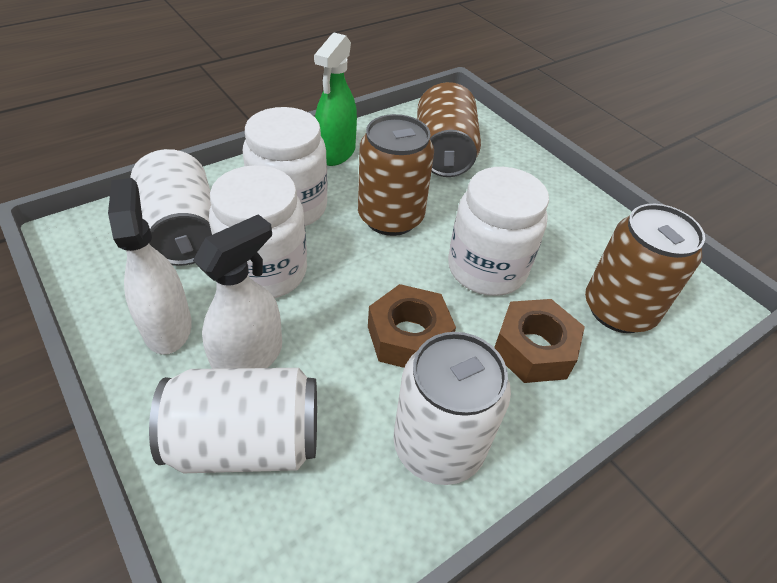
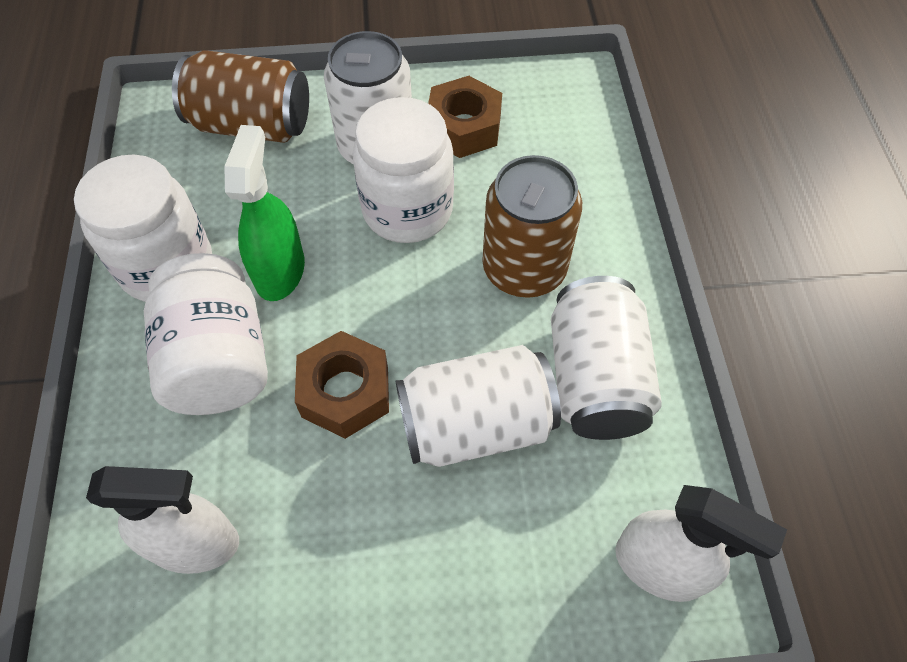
brown can: 3 -> 2

